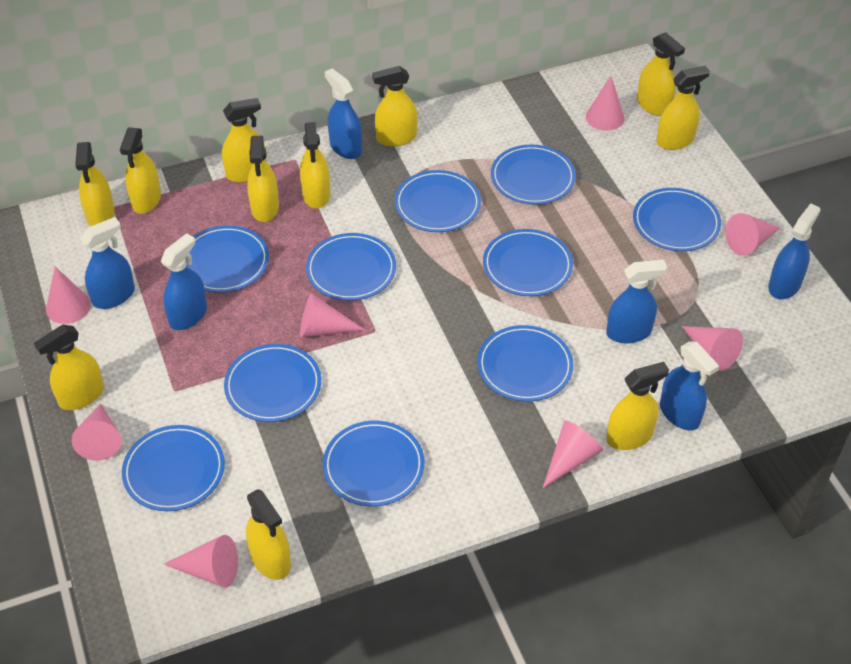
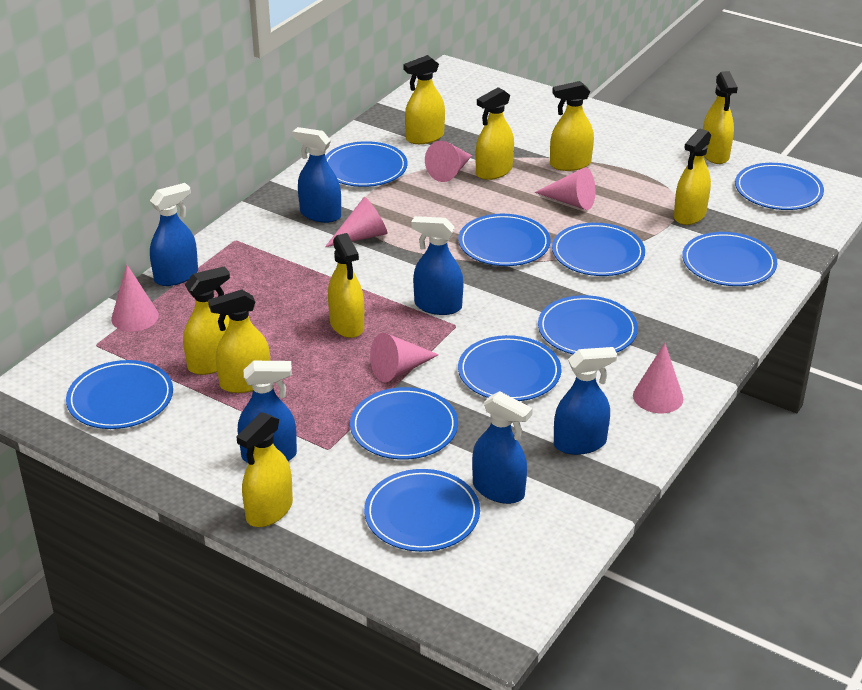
pink cone: 8 -> 6
yellow spray bottle: 11 -> 9

